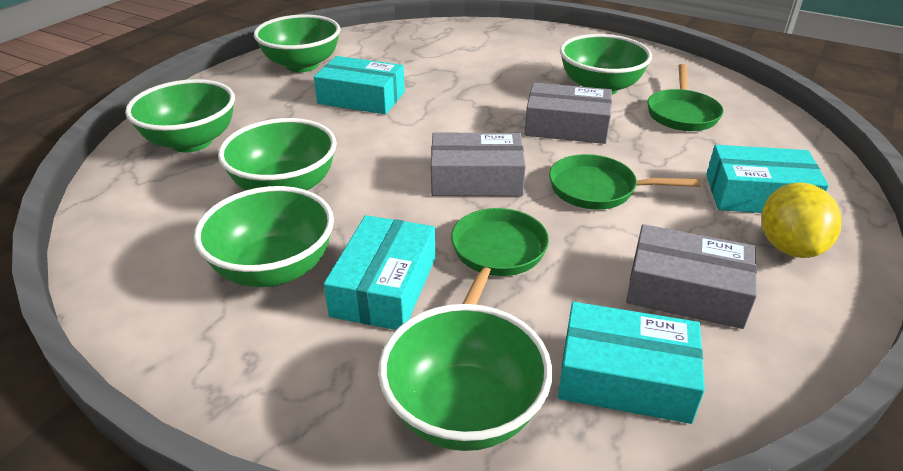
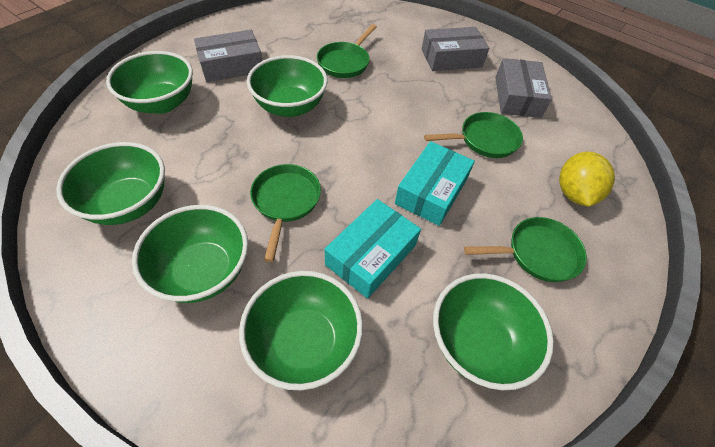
green pan: 3 -> 4
turquoise box: 4 -> 2

